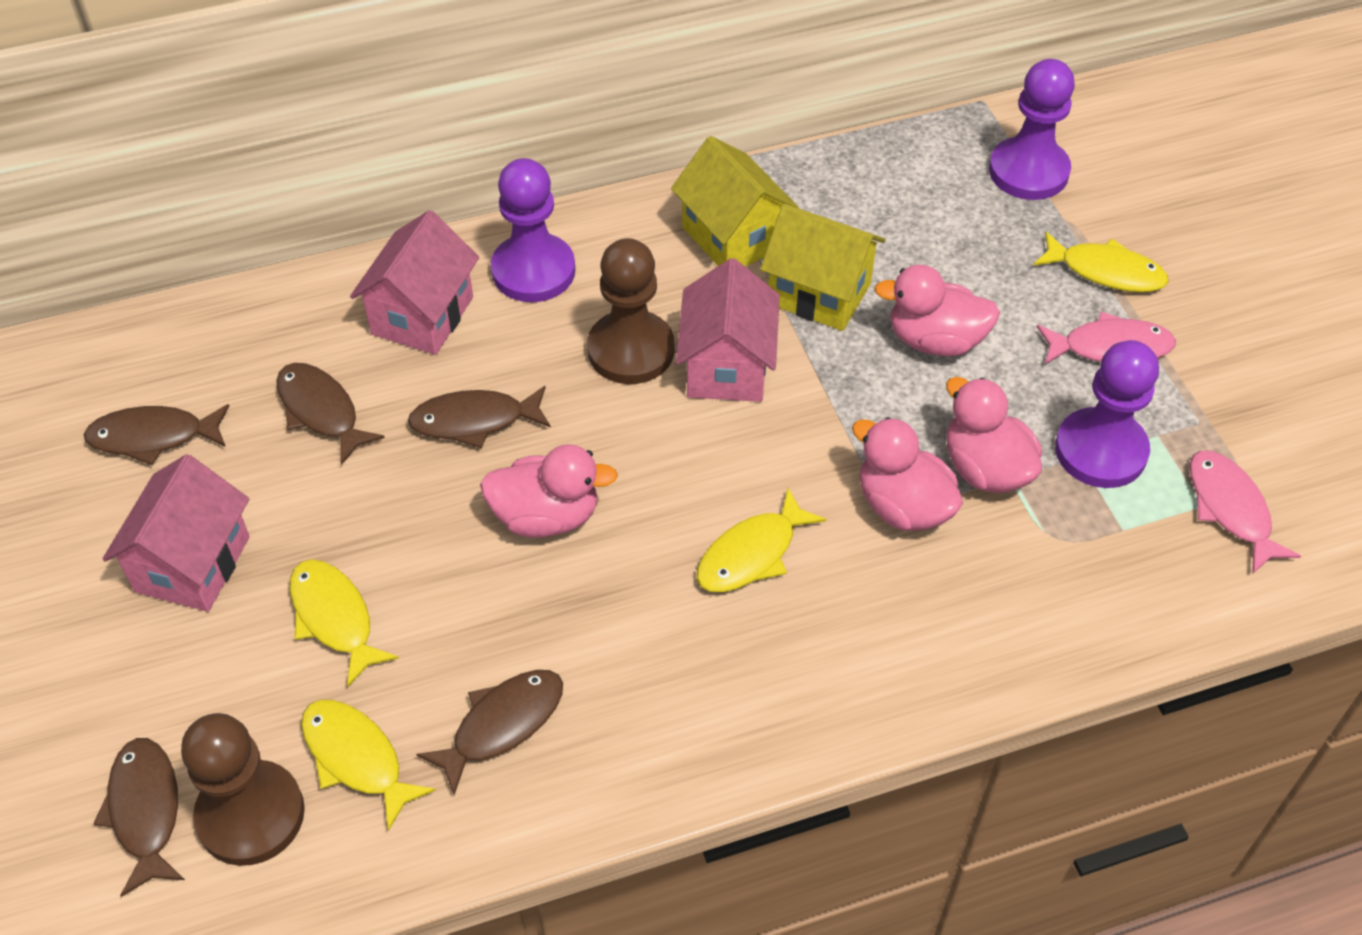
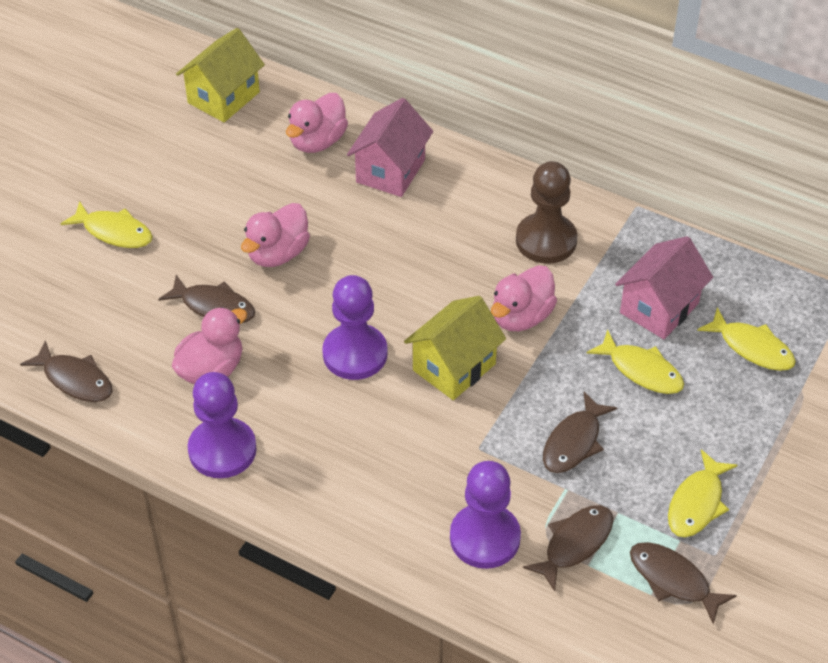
brown pawn: 2 -> 1
pink fish: 2 -> 0
pink house: 3 -> 2

